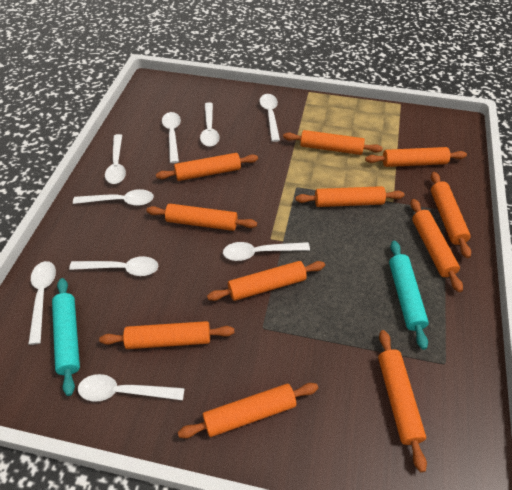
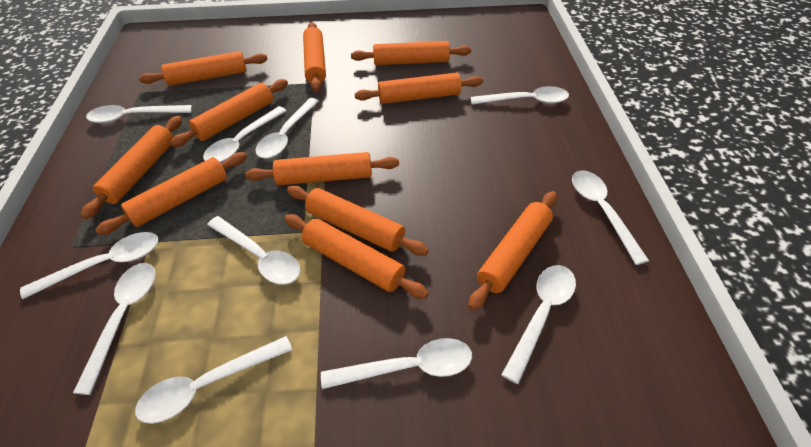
turquoise rolling pin: 2 -> 0
white spoon: 9 -> 11

